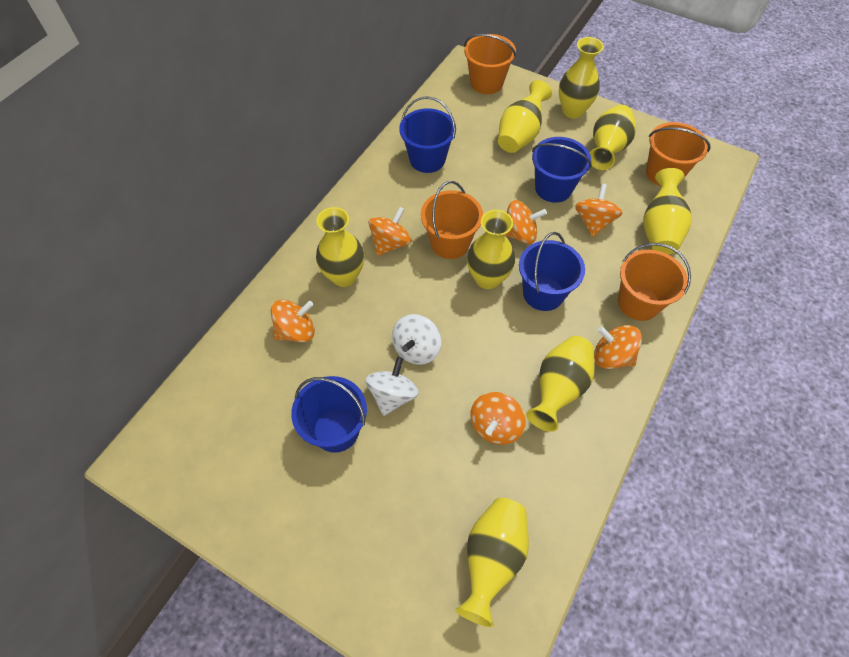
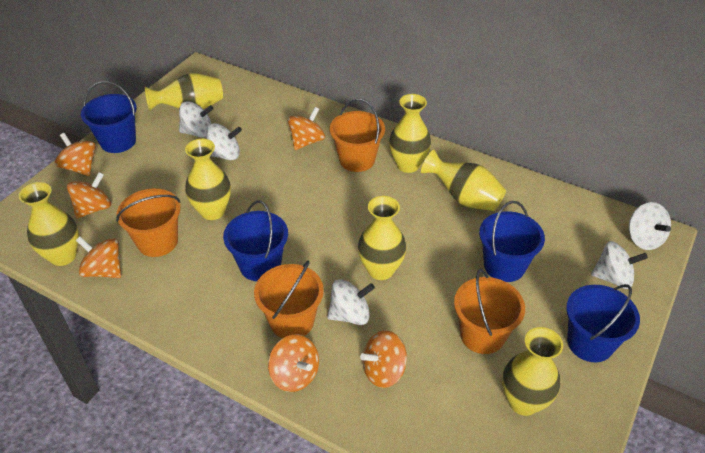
white spinning top: 2 -> 5
yellow vase: 8 -> 7

